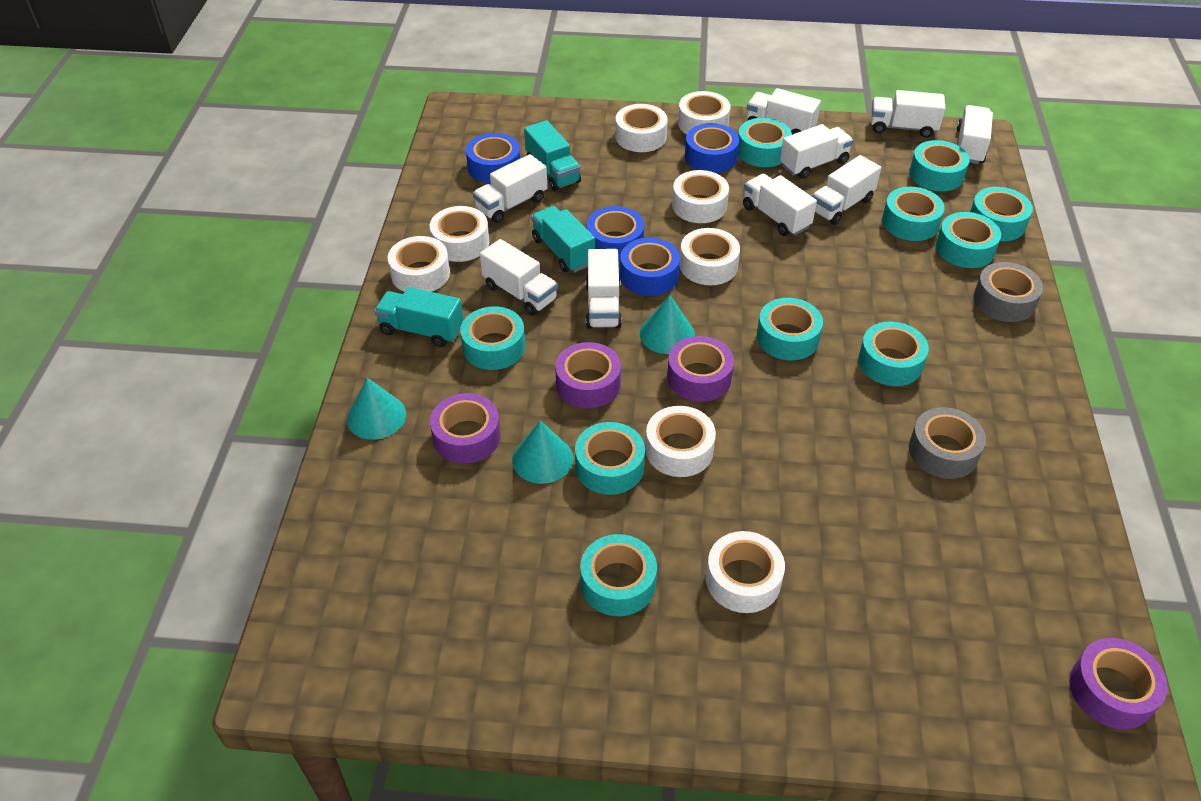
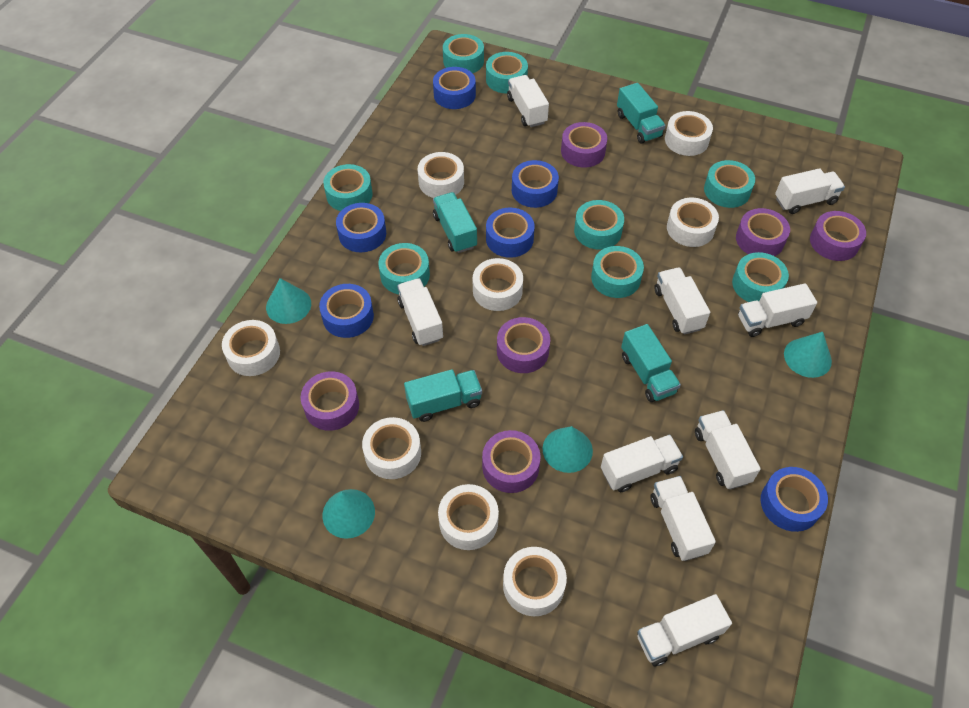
blue tape: 4 -> 6
grey tape: 2 -> 0
purple tape: 4 -> 6
turquoise cone: 3 -> 4
turquoise tape: 10 -> 8
turquoise truck: 3 -> 4

